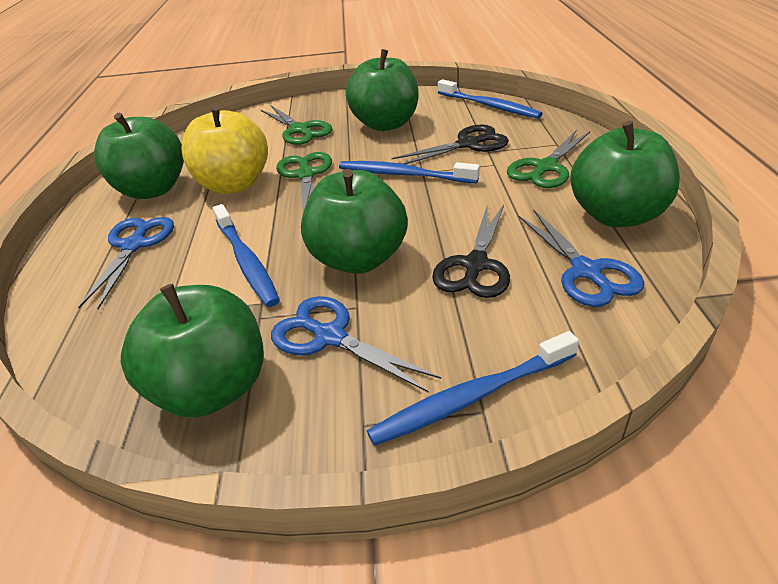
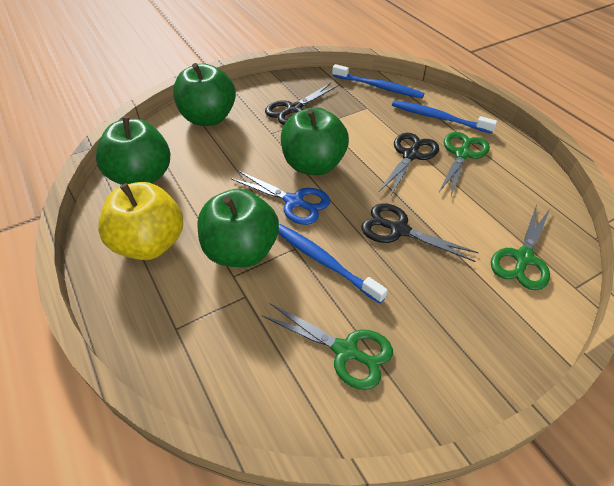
black scissors: 2 -> 3
blue scissors: 3 -> 1
blue toothbrush: 4 -> 3
green apple: 5 -> 4

